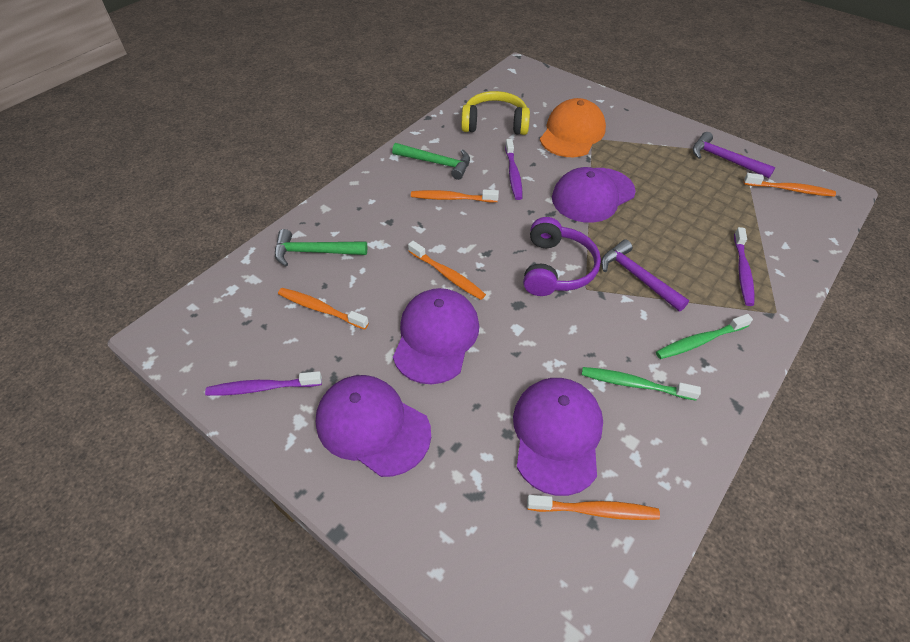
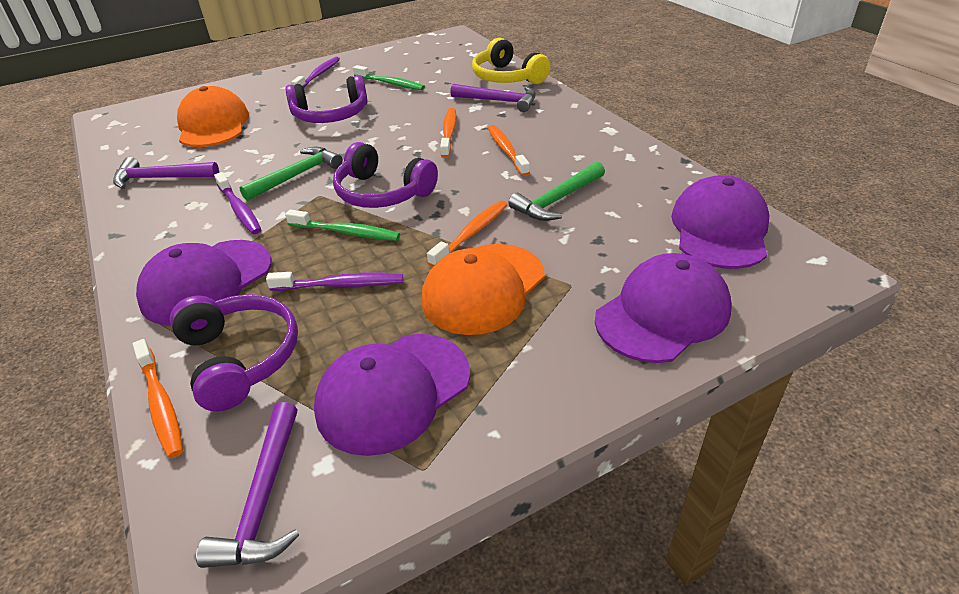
orange cap: 1 -> 2
orange toothbrush: 5 -> 4
purple hammer: 2 -> 3
purple headphones: 1 -> 3

